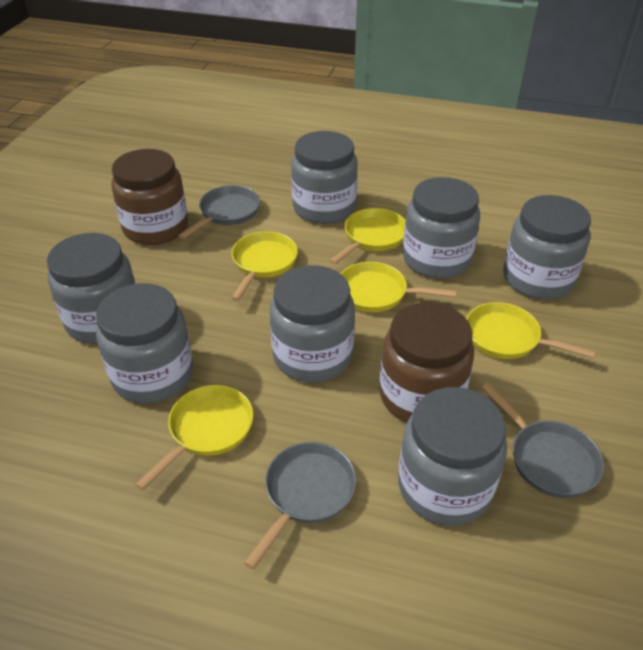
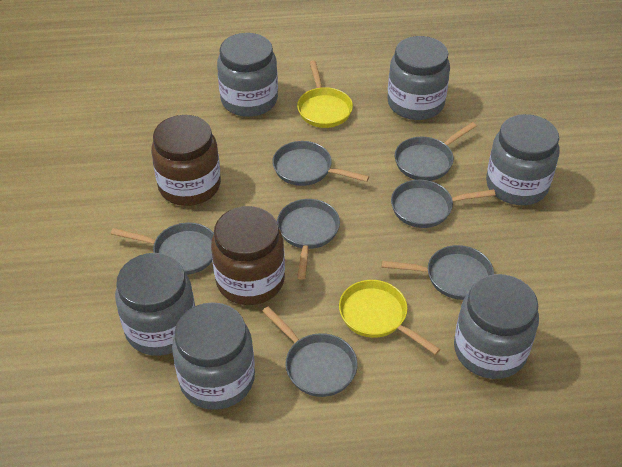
grey jar: 7 -> 6
grey pan: 3 -> 7
yellow pan: 5 -> 2

